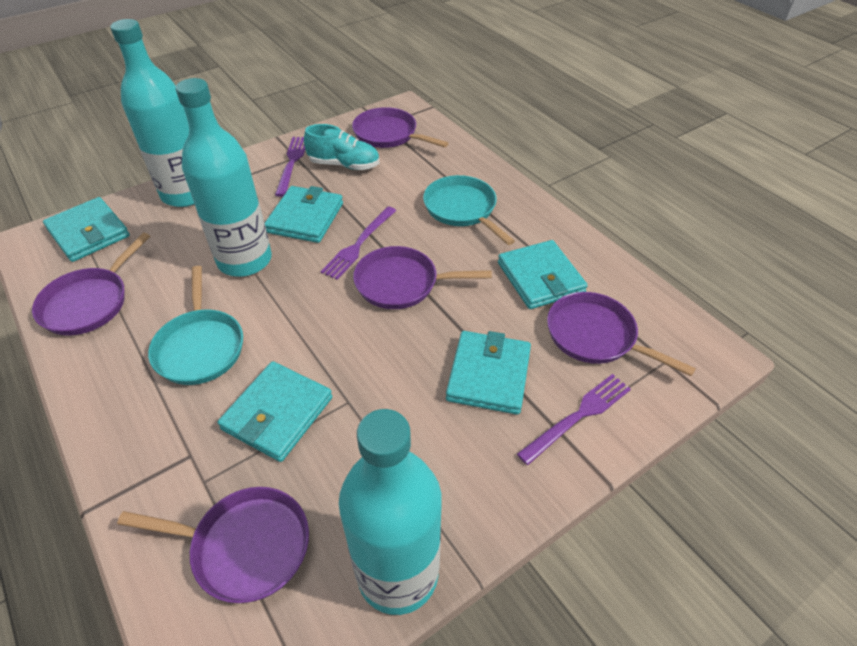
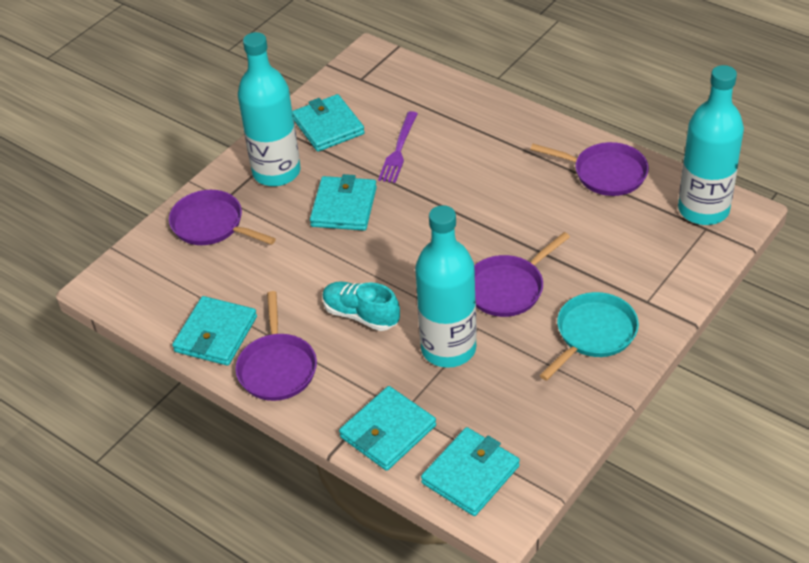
purple fork: 3 -> 1
purple pan: 5 -> 4
turquoise pan: 2 -> 1

